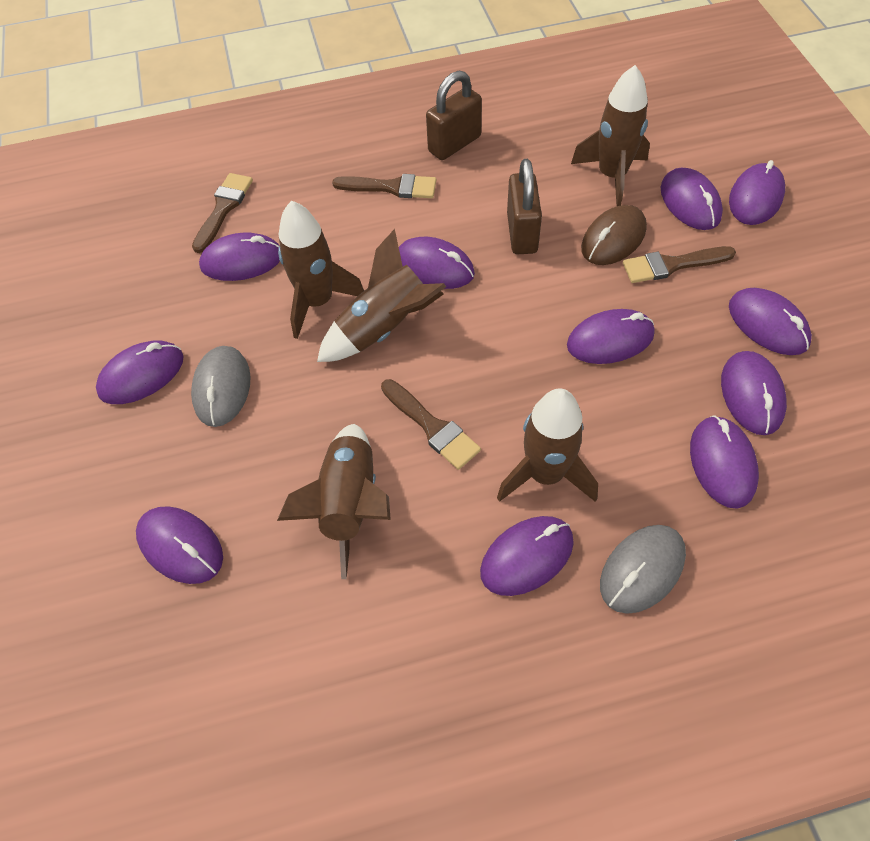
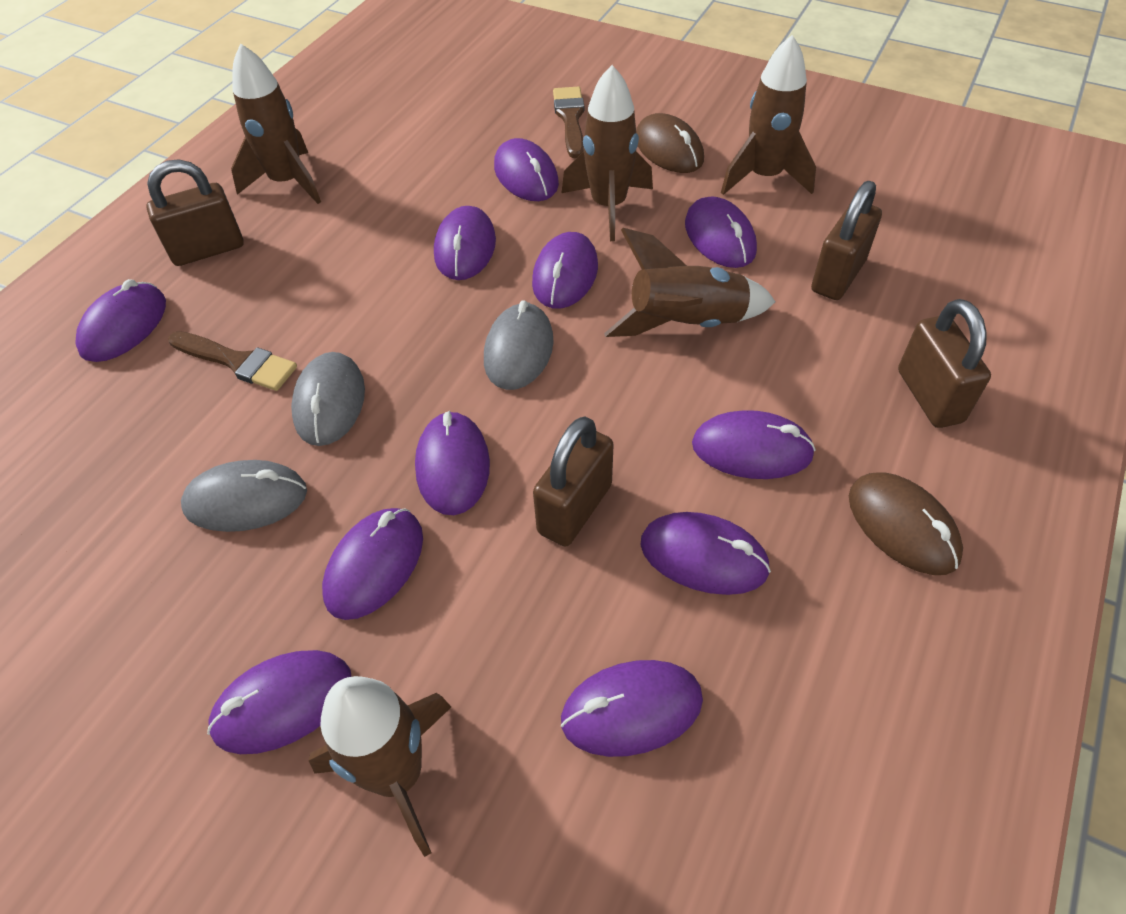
brown brush: 4 -> 2
brown mouse: 1 -> 2
brown padlock: 2 -> 4
grey mouse: 2 -> 3

